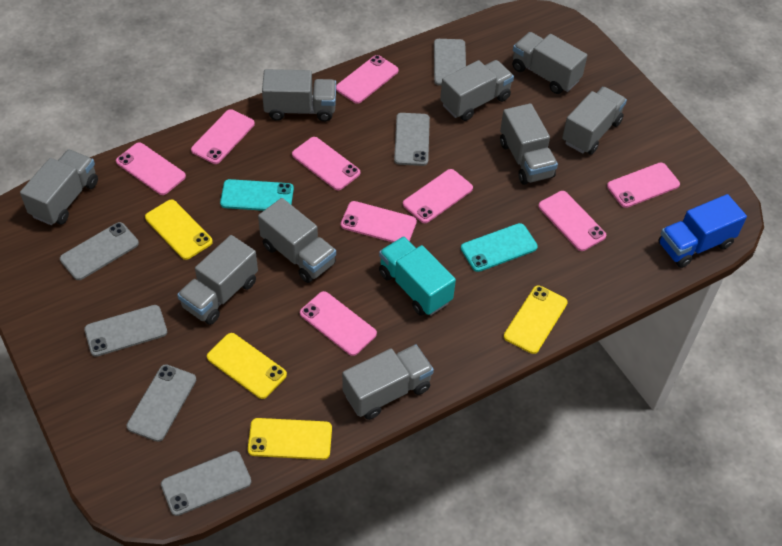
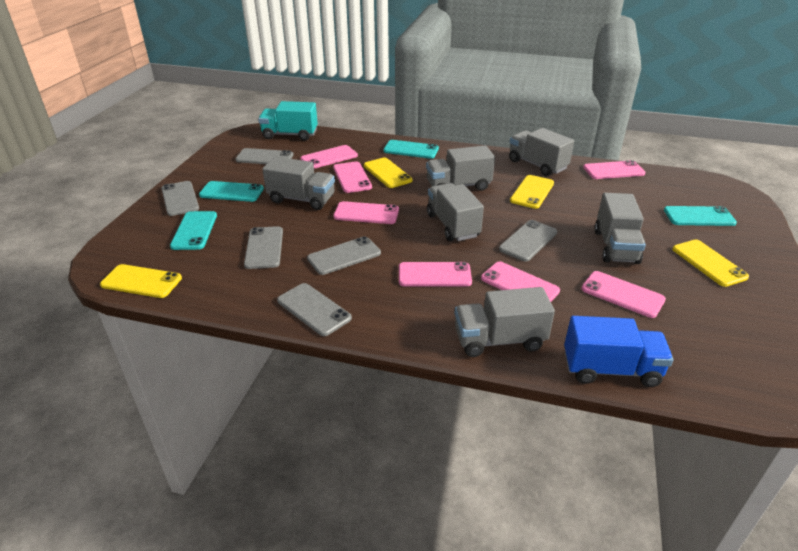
grey truck: 9 -> 6
pink phone: 9 -> 7
turquoise phone: 2 -> 4

